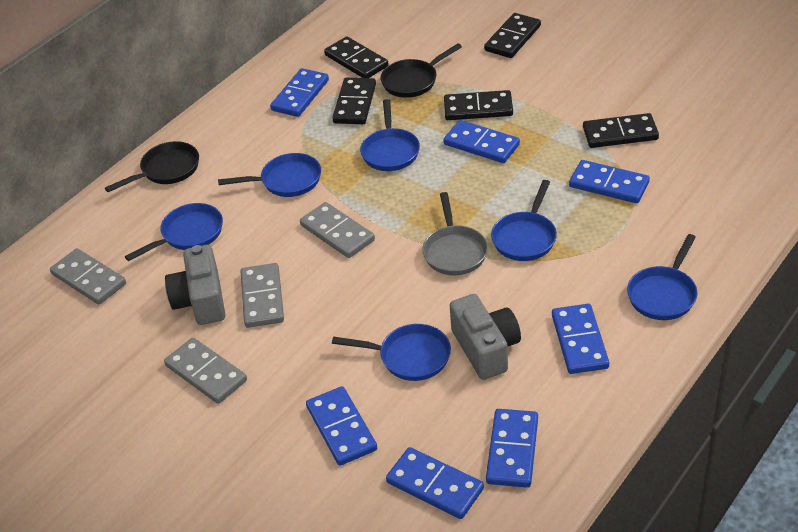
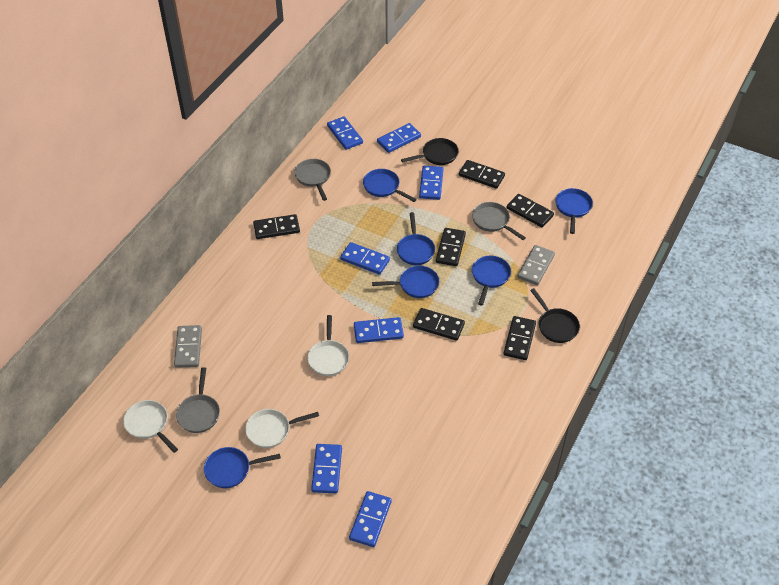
black domino: 5 -> 6
grey camera: 2 -> 0
grey domino: 4 -> 2
grey pan: 1 -> 3
white pan: 0 -> 3

